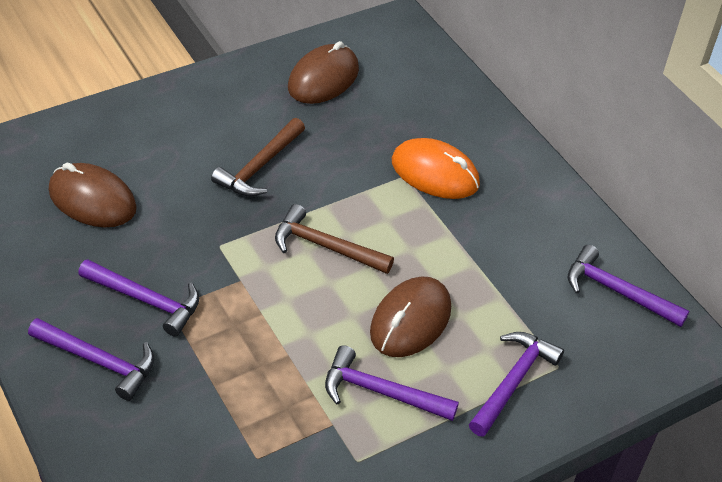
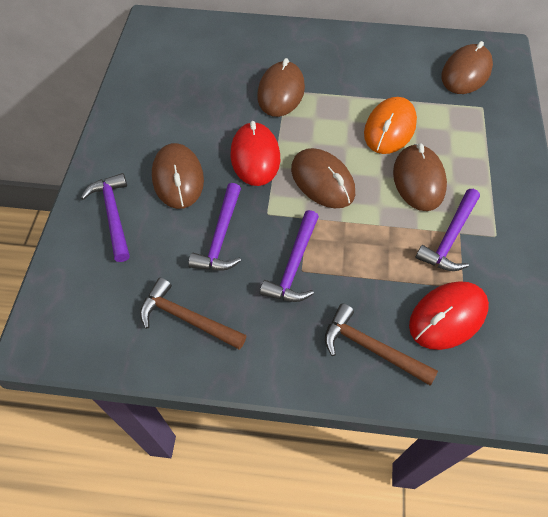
brown mouse: 3 -> 5
purple hammer: 5 -> 4
red mouse: 0 -> 2

